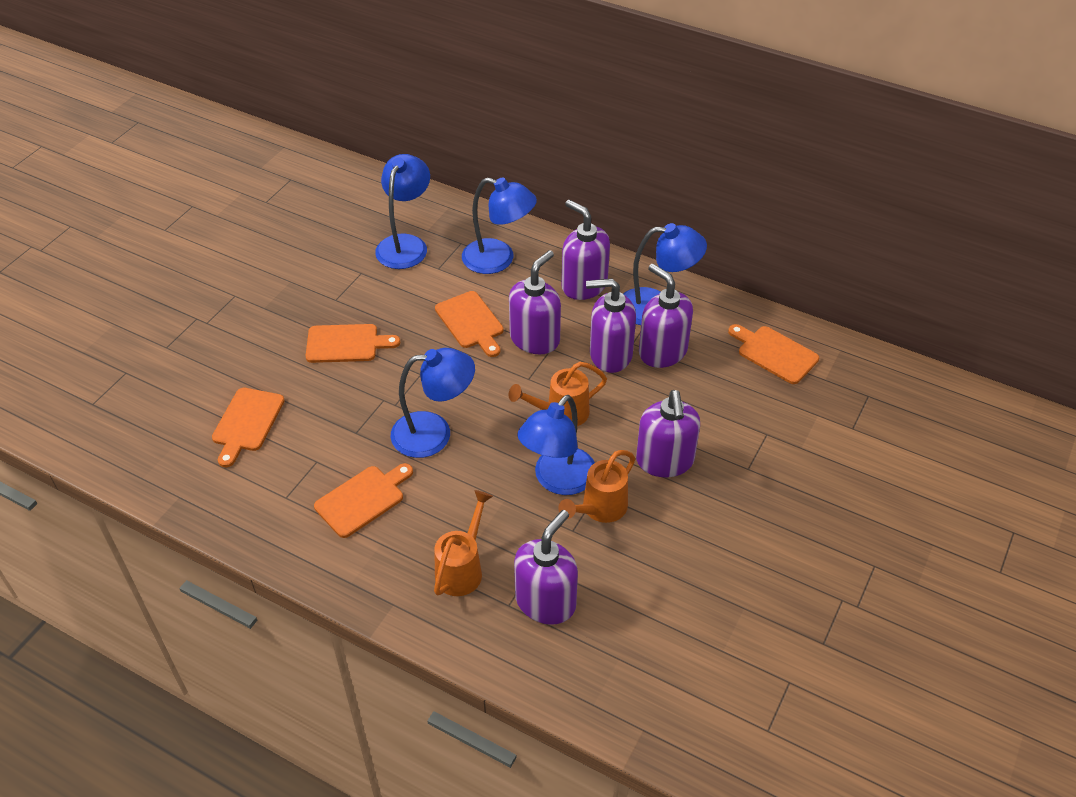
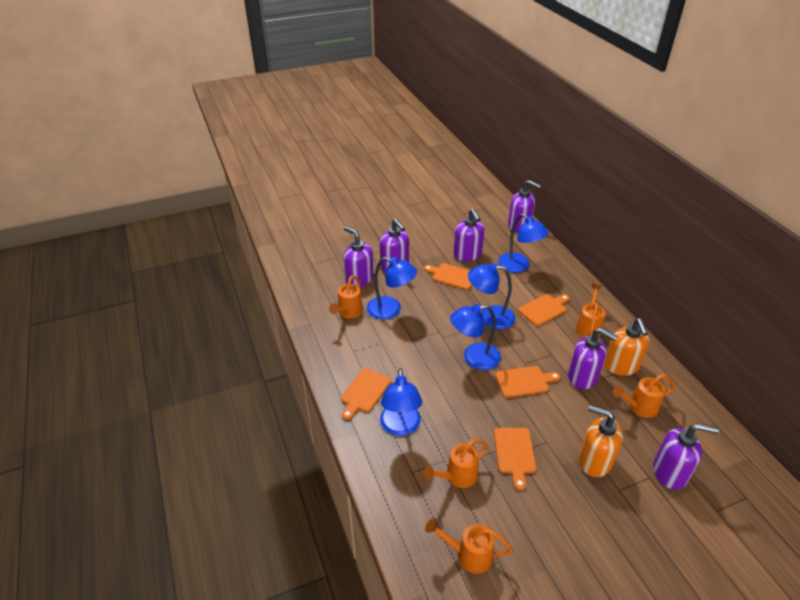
orange soap dispenser: 0 -> 2
orange watering can: 3 -> 5

